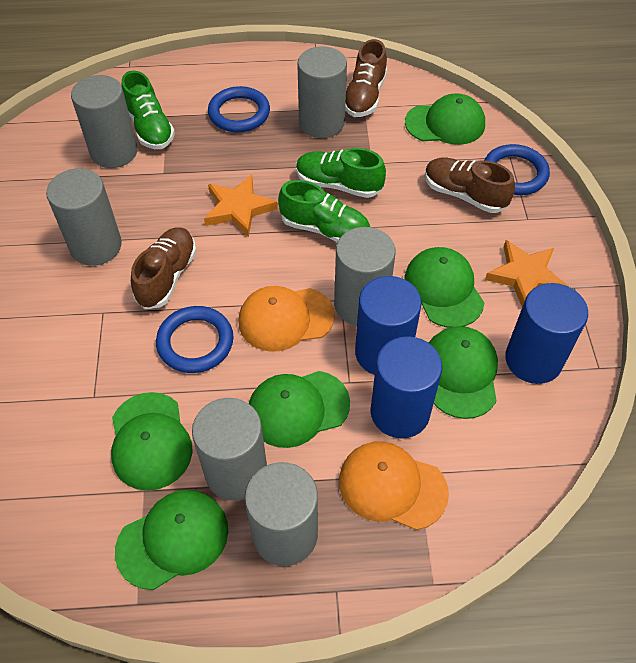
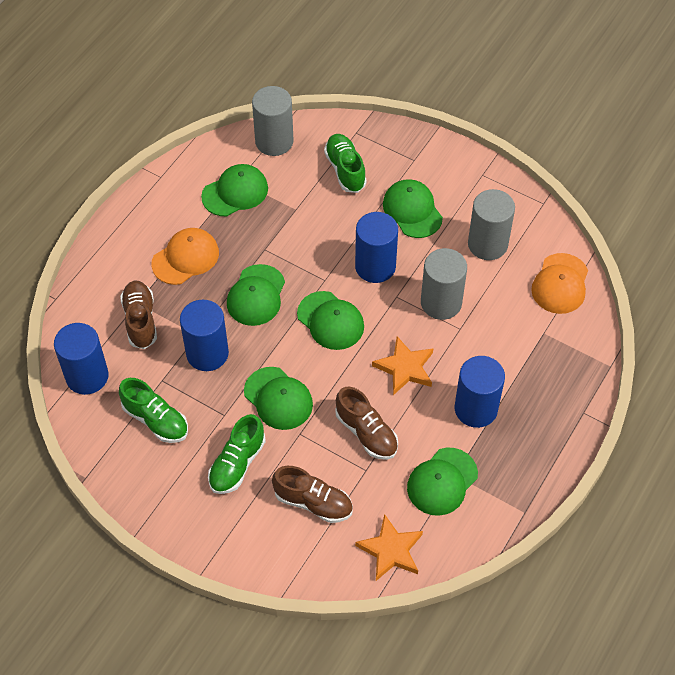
blue cylinder: 3 -> 4
blue ring: 3 -> 0
grey cylinder: 6 -> 3

